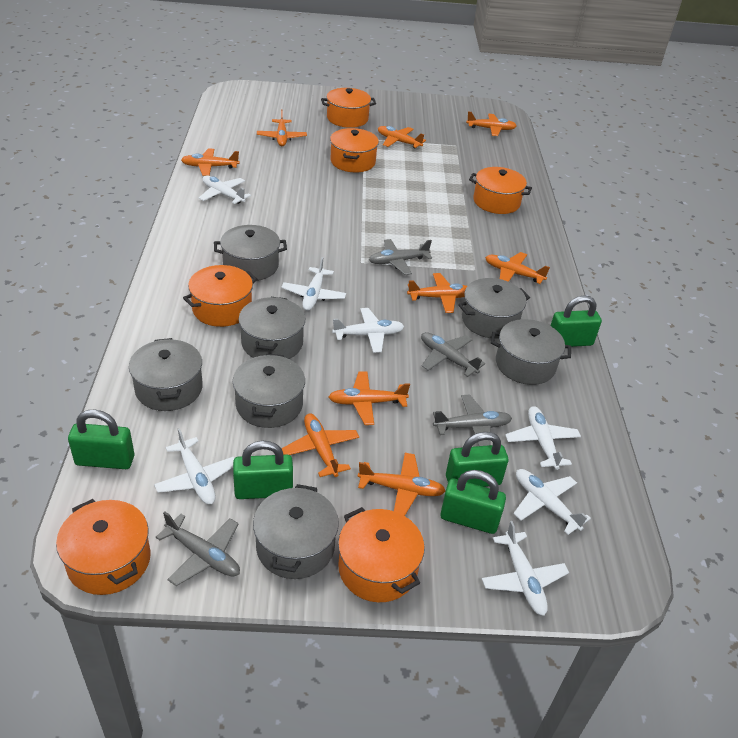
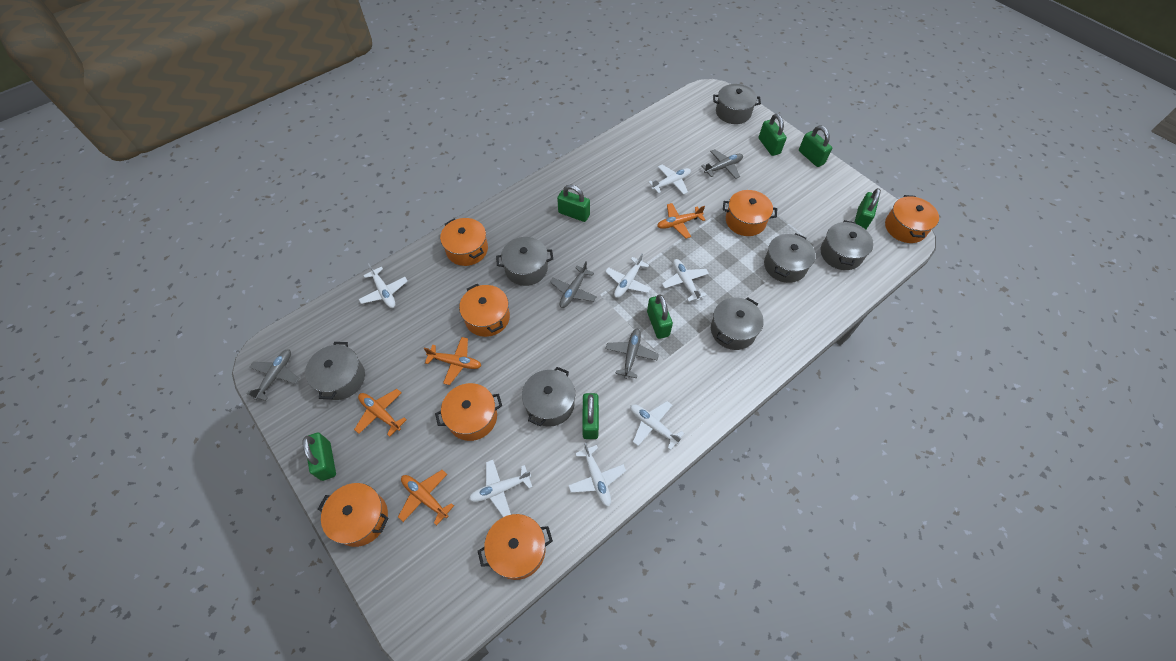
green padlock: 5 -> 7
orange plane: 9 -> 4
orange pot: 6 -> 7

